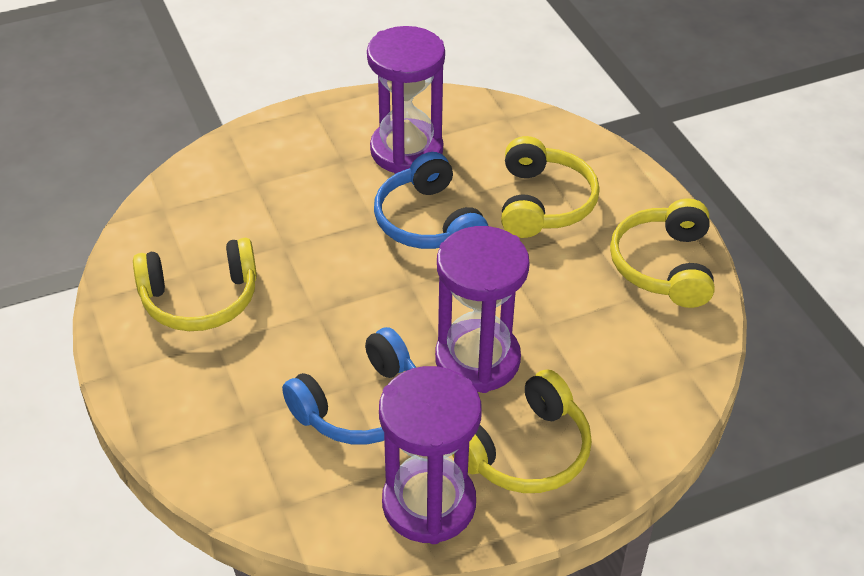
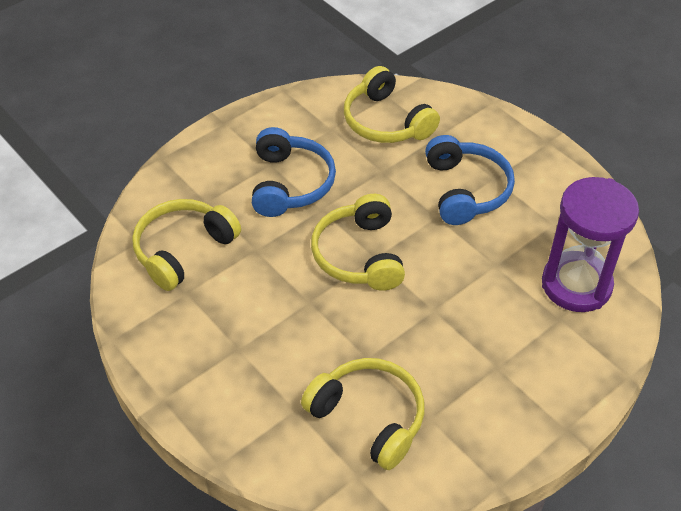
purple hourglass: 3 -> 1

